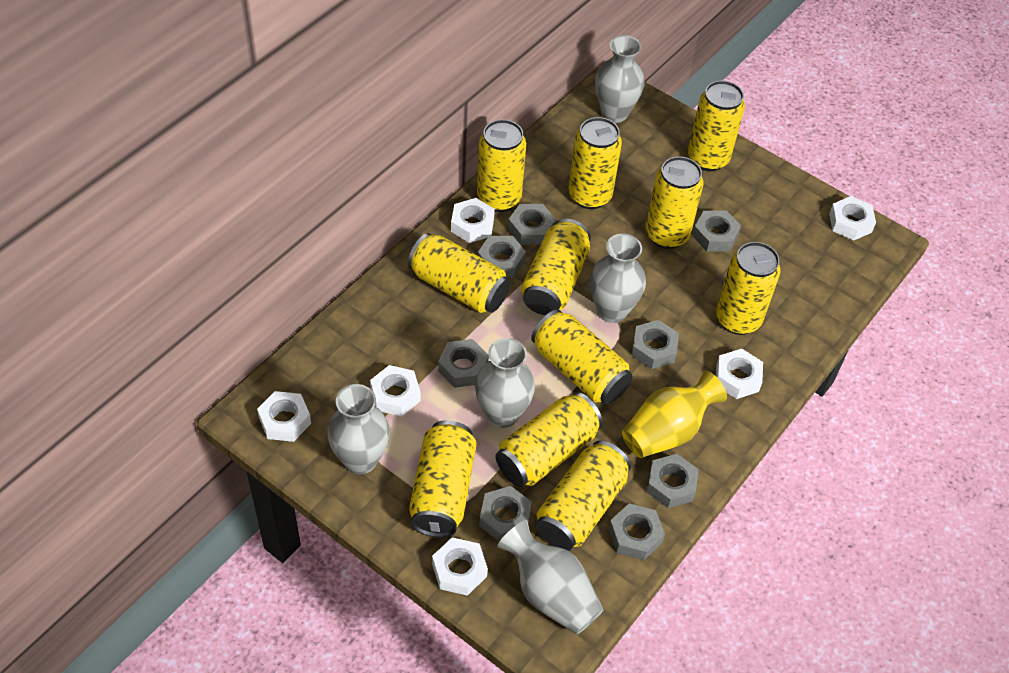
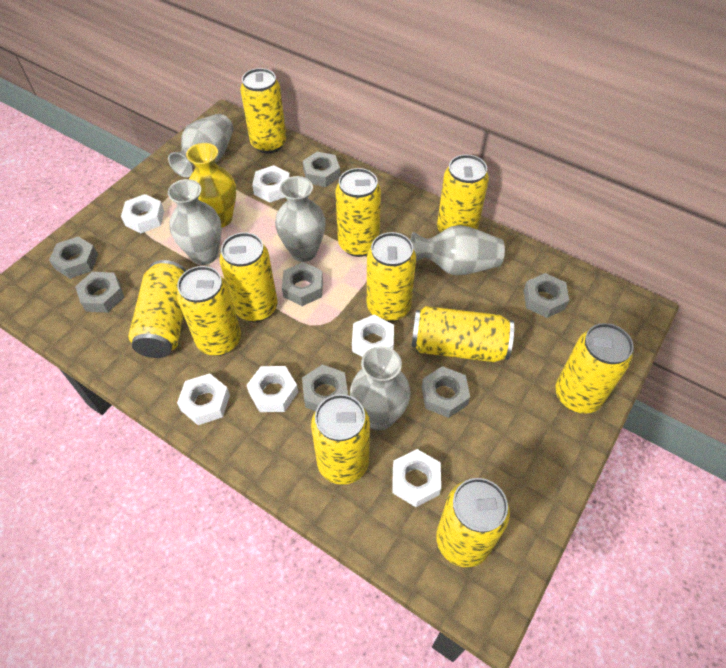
grey nut: 8 -> 7

